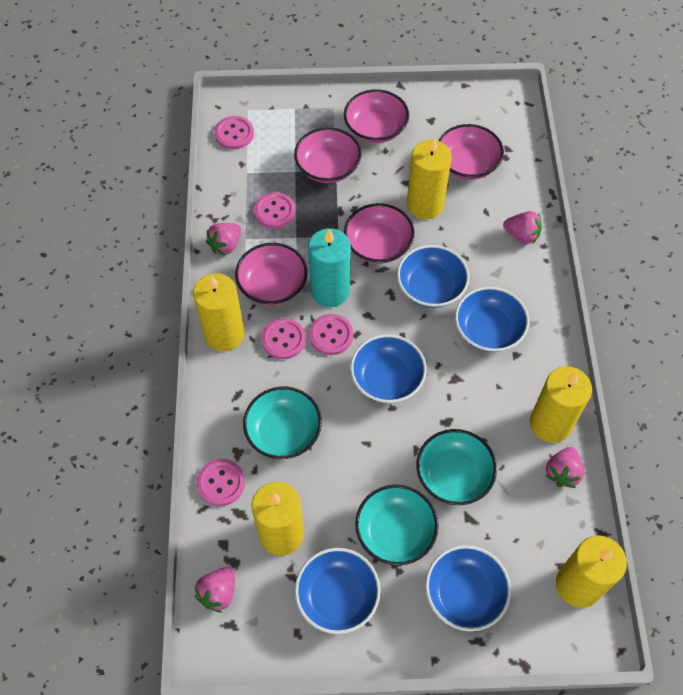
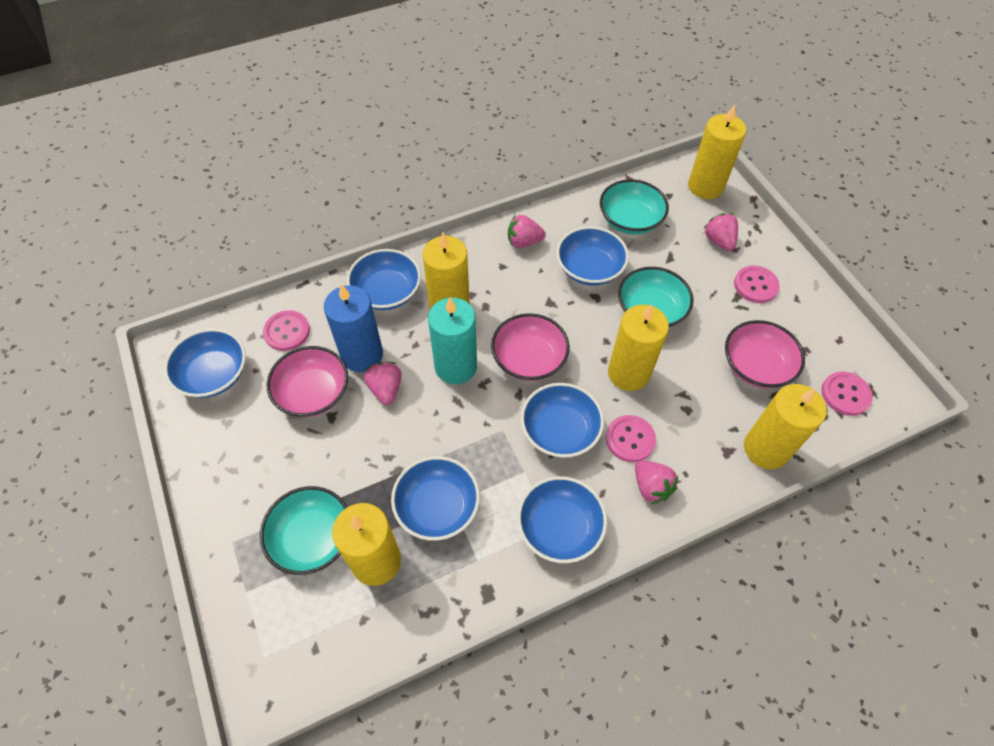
blue bowl: 5 -> 6
blue candle: 0 -> 1
pink bowl: 5 -> 3
pink button: 5 -> 4

